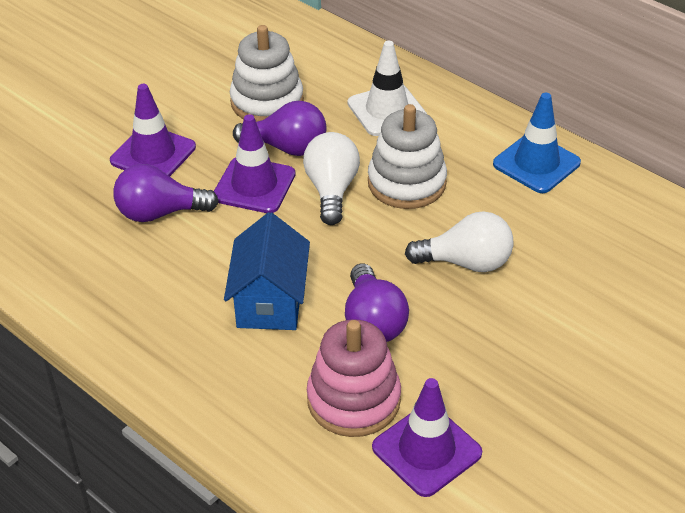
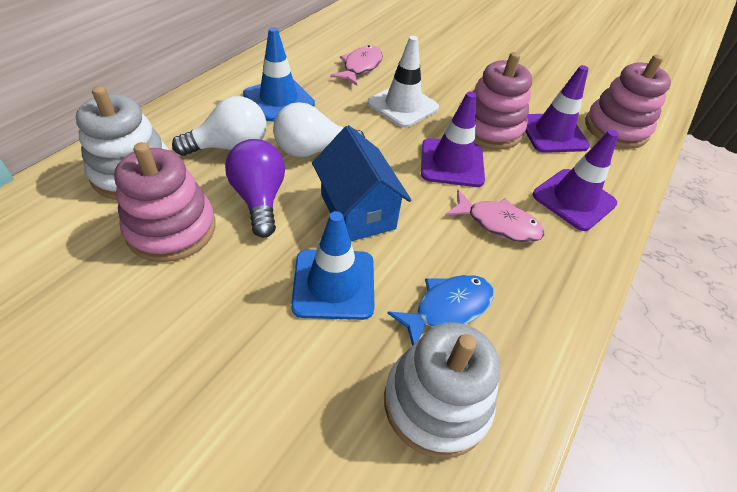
blue fish: 0 -> 1
blue traffic cone: 1 -> 2
pink fish: 0 -> 2
pink stacking toy: 1 -> 3
purple light bulb: 3 -> 1

